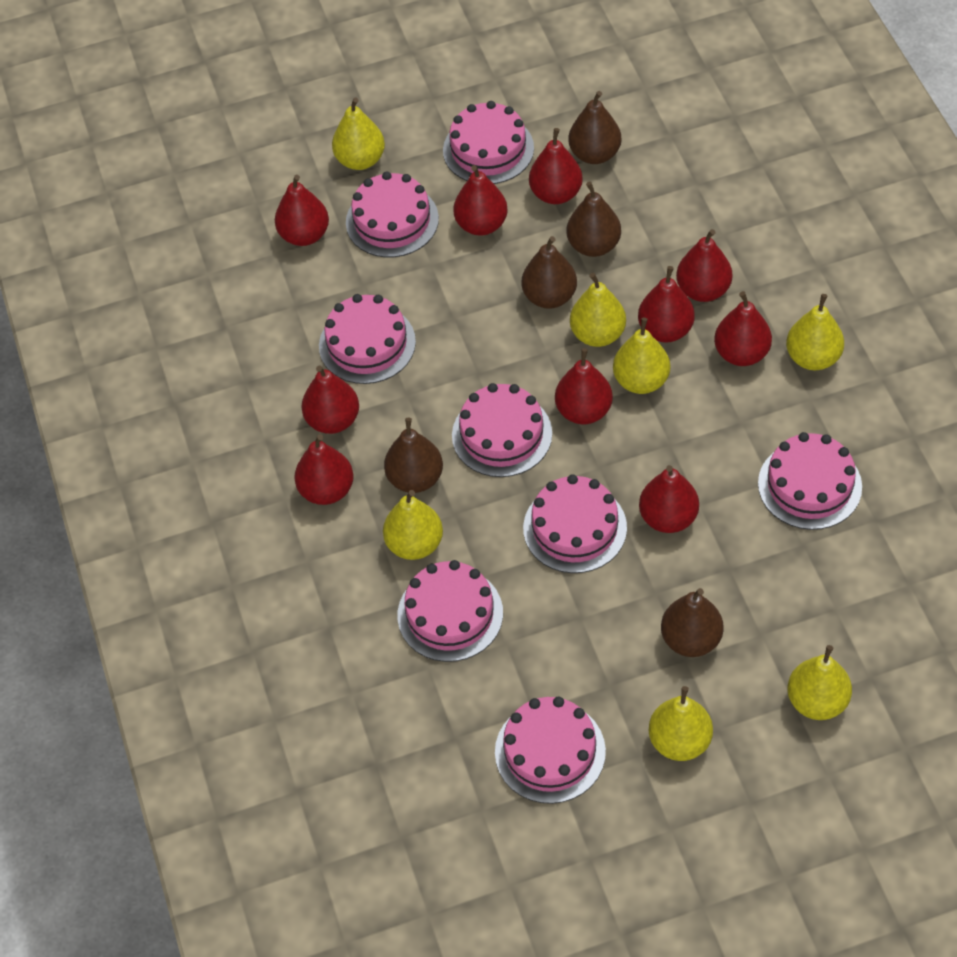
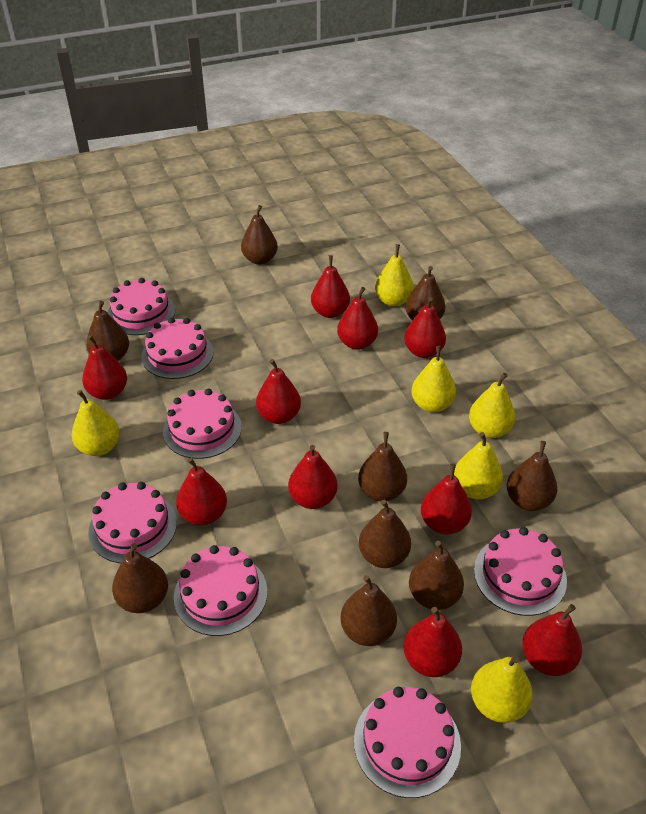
brown pear: 5 -> 9
pink cake: 8 -> 7
yellow pear: 7 -> 6

